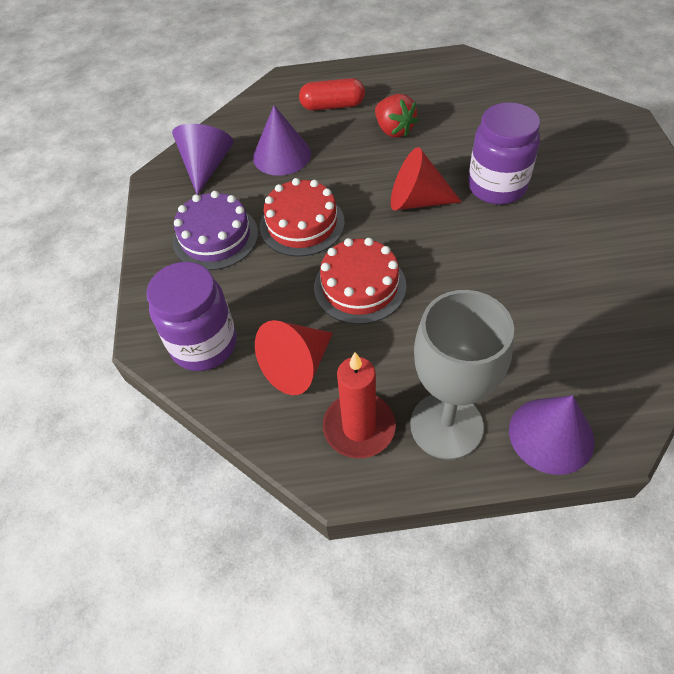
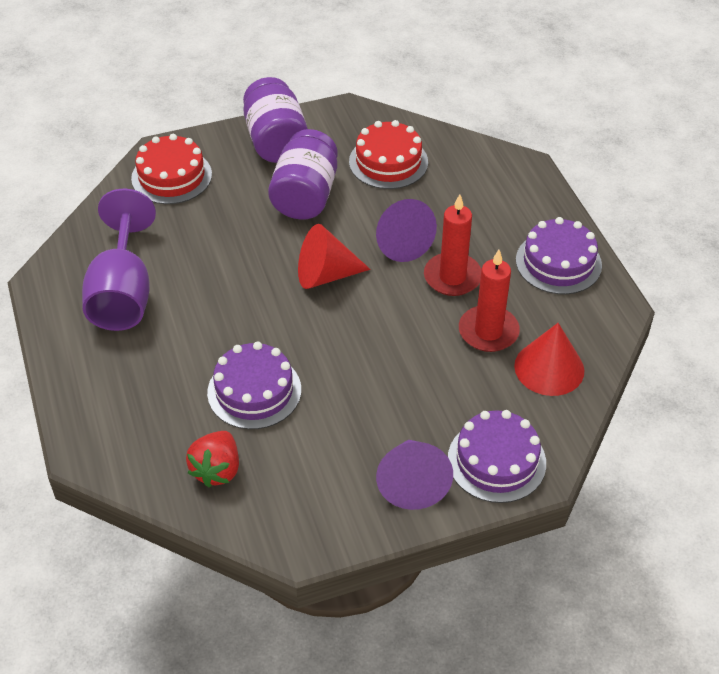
grey goblet: 1 -> 0
purple cake: 1 -> 3
purple cone: 3 -> 2
purple goblet: 0 -> 1
red candle: 1 -> 2
red capsule: 1 -> 0

